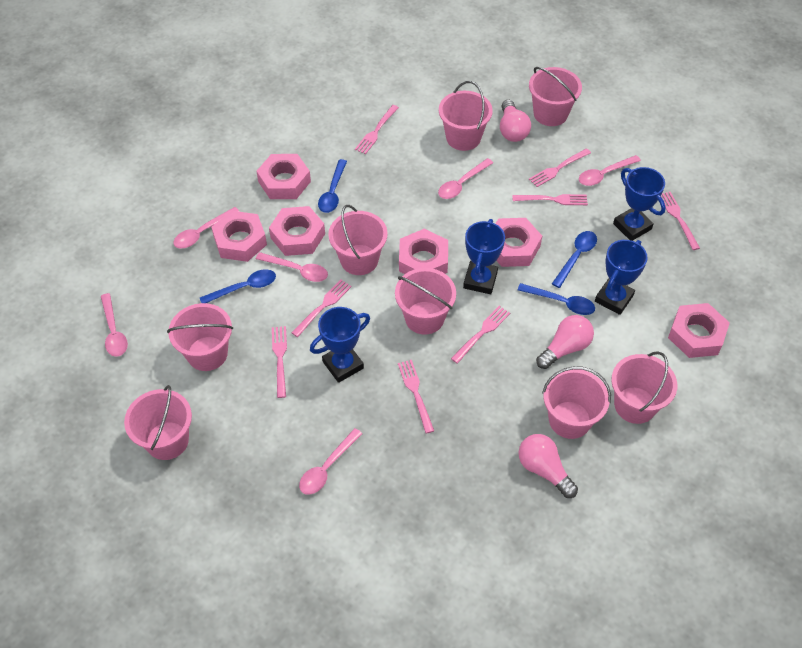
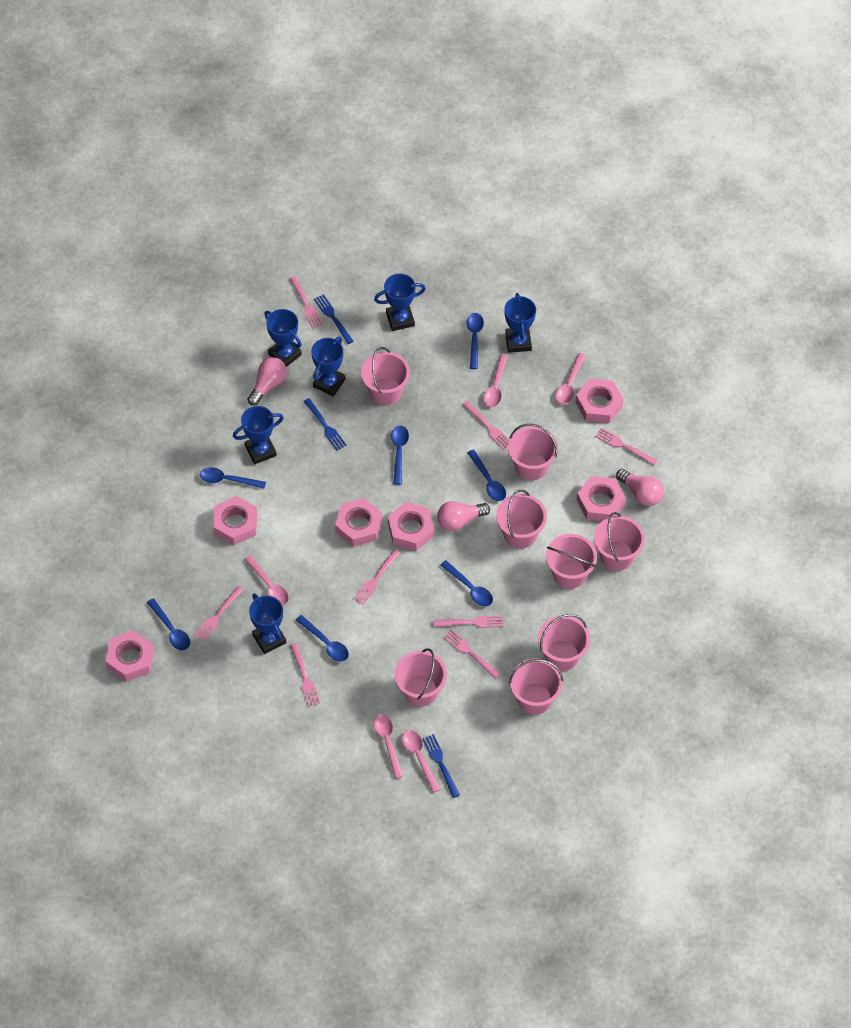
blue fork: 0 -> 3
blue spoon: 4 -> 7
blue trophy: 4 -> 6
pink spoon: 6 -> 5

